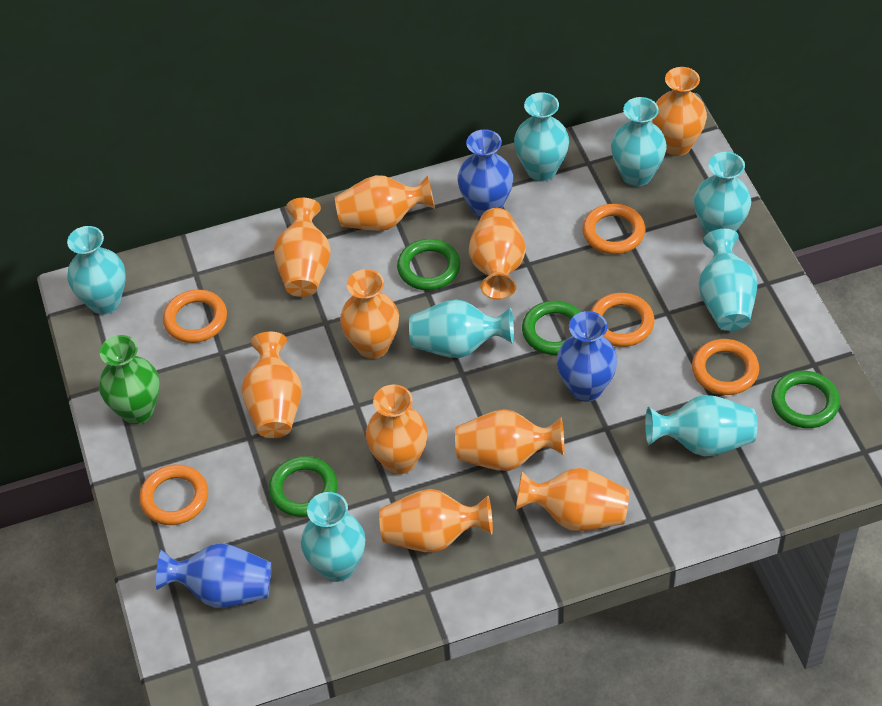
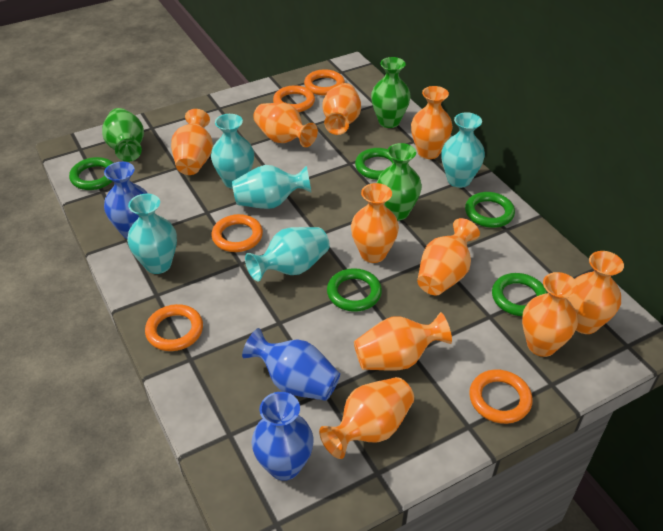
green ring: 4 -> 5
green vase: 1 -> 3
turquoise vase: 8 -> 5

